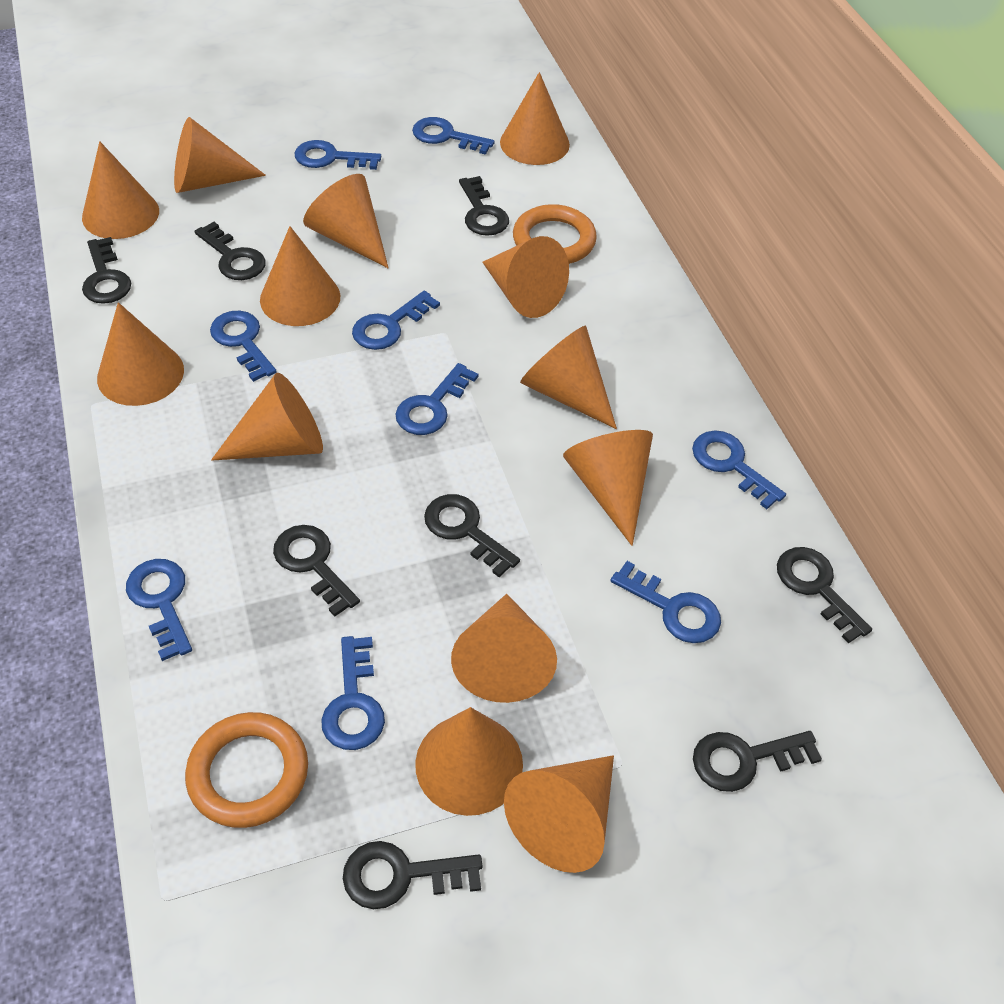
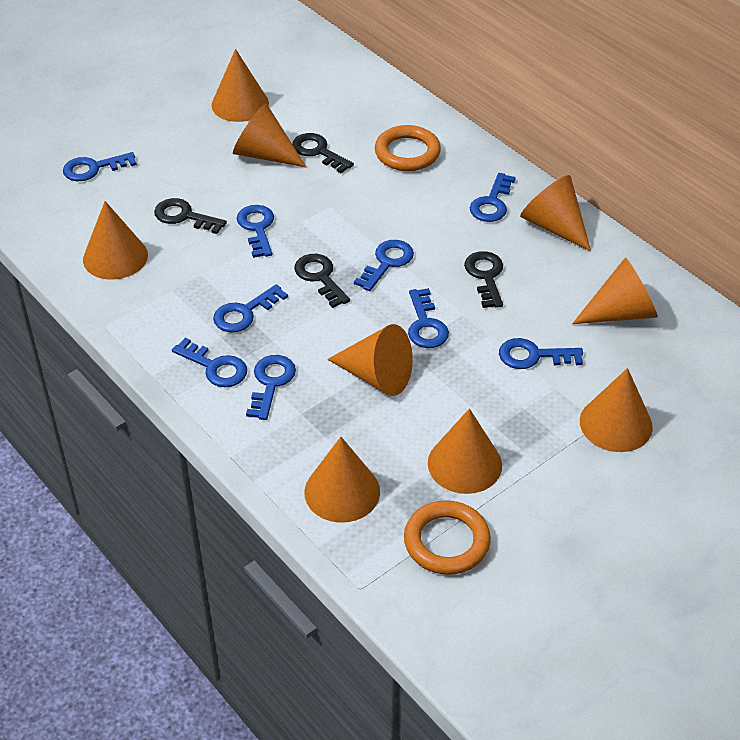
black key: 8 -> 4
orange cone: 13 -> 9

